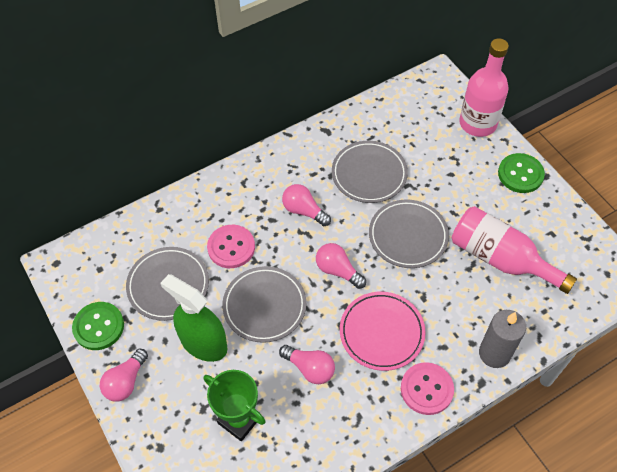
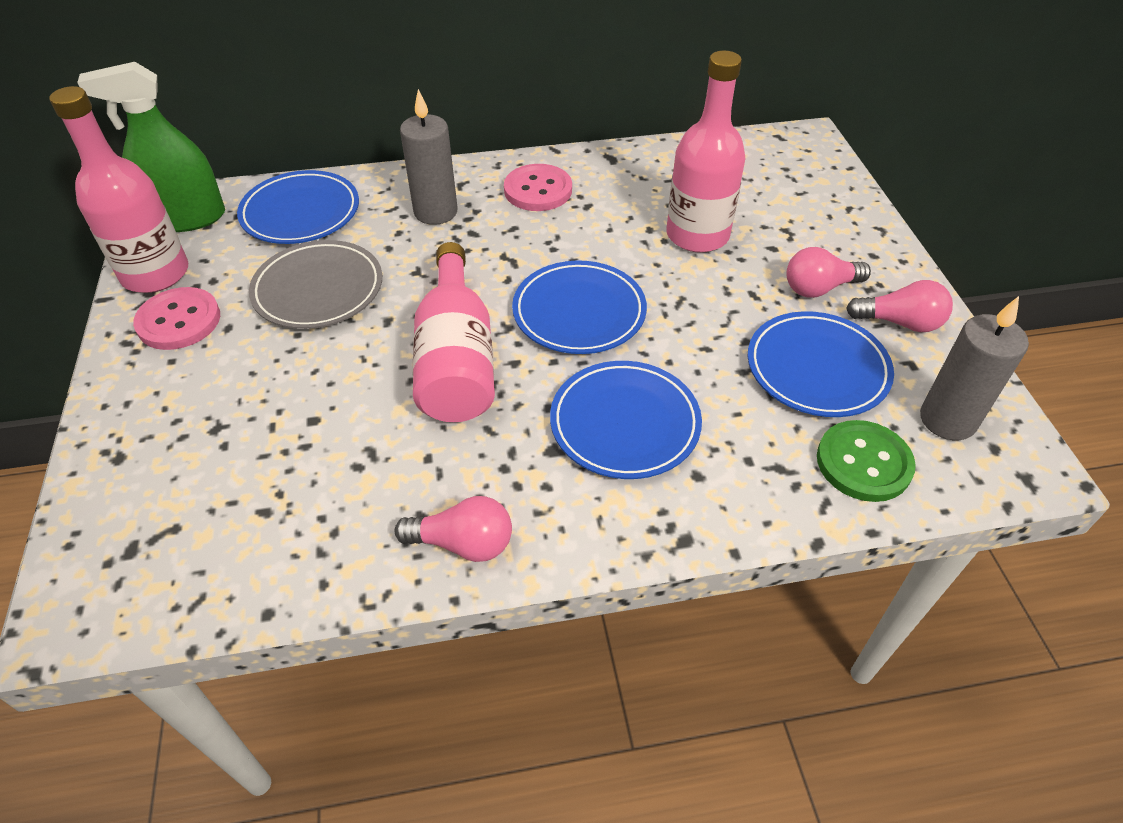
blue plate: 0 -> 4
green button: 2 -> 1
green trophy: 1 -> 0
grey candle: 1 -> 2
grey plate: 4 -> 1
pink bottle: 2 -> 3
pink light bulb: 4 -> 3
pink plate: 1 -> 0

